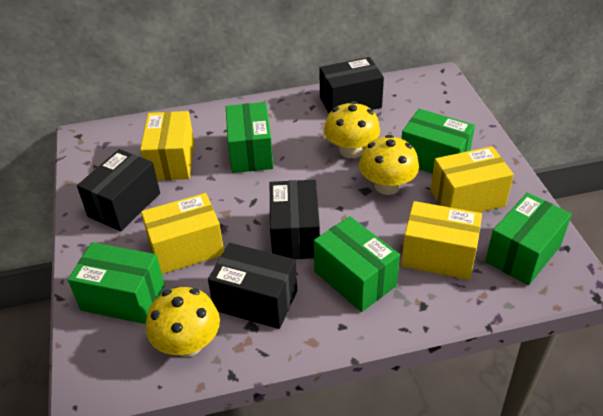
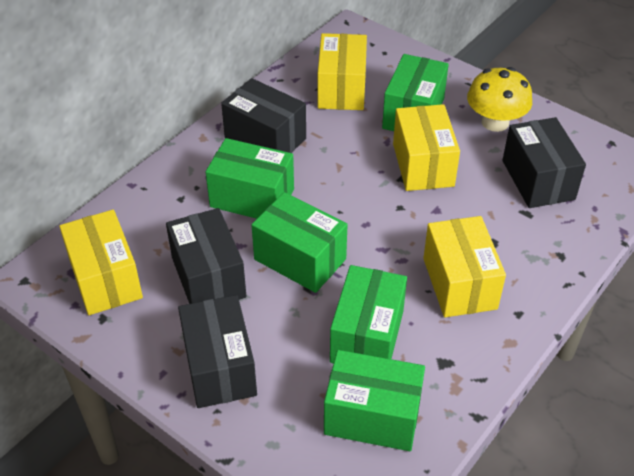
yellow mushroom: 3 -> 1

